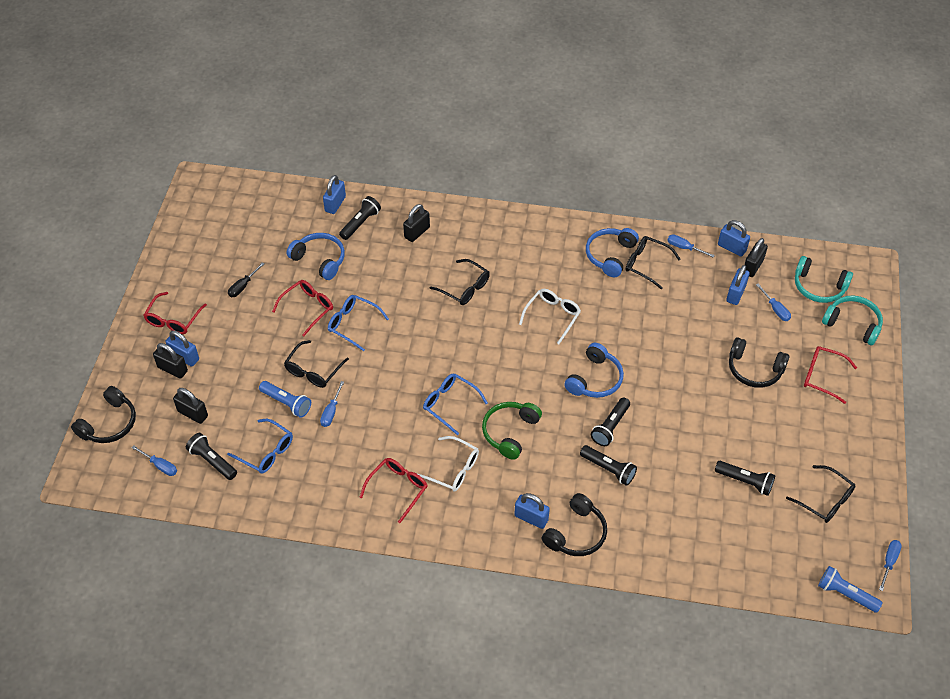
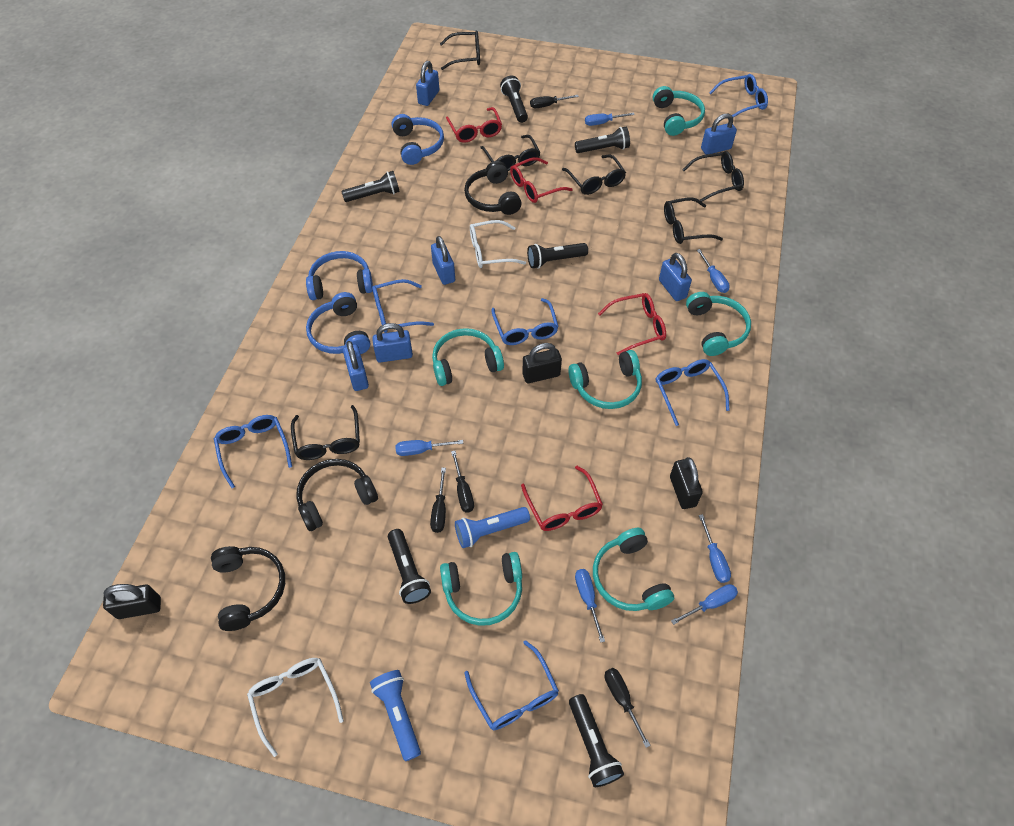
black flashlight: 5 -> 6
black glasses: 4 -> 6
black padlock: 4 -> 3
black screwdriver: 1 -> 4
blue glasses: 3 -> 6
blue padlock: 5 -> 6
blue screwdriver: 5 -> 6
green headphones: 1 -> 0
turquoise headphones: 2 -> 6

